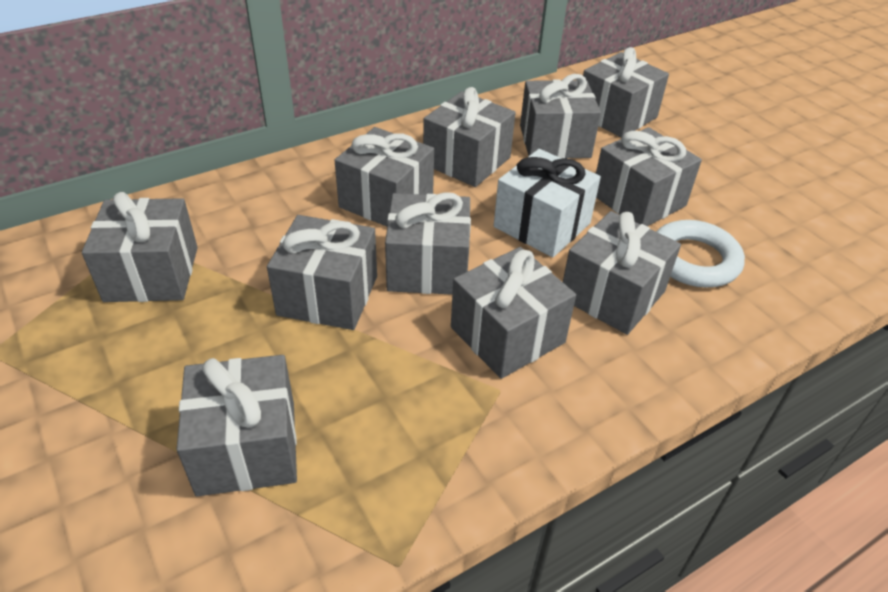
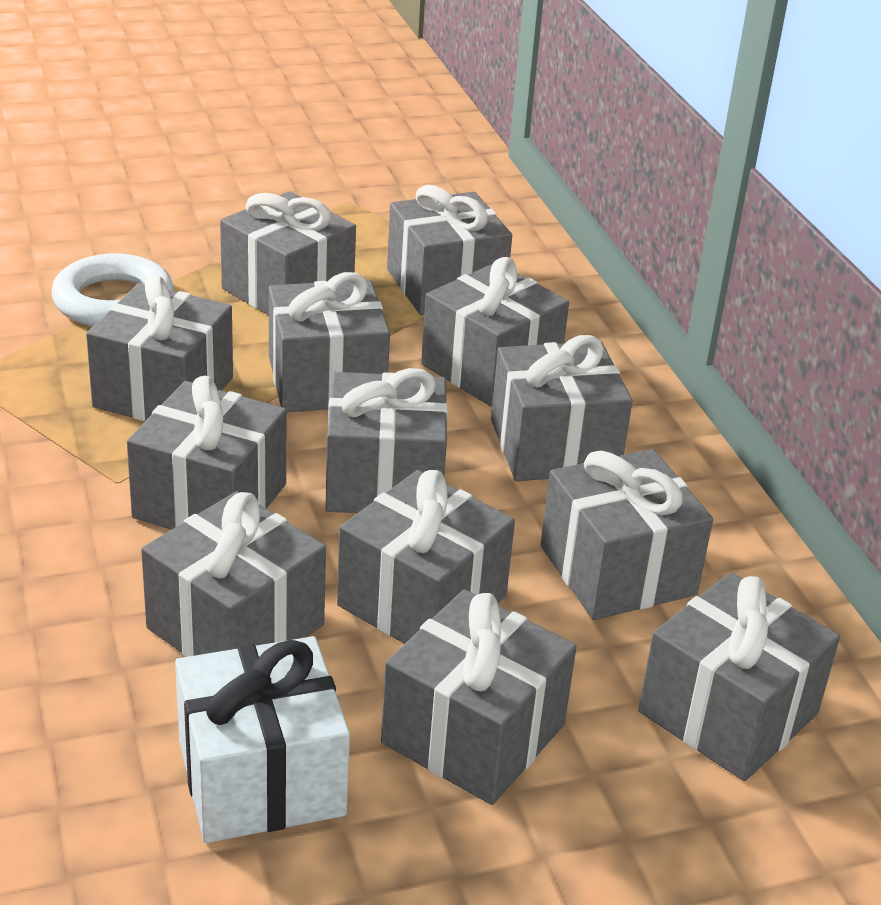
grey gift: 11 -> 13

